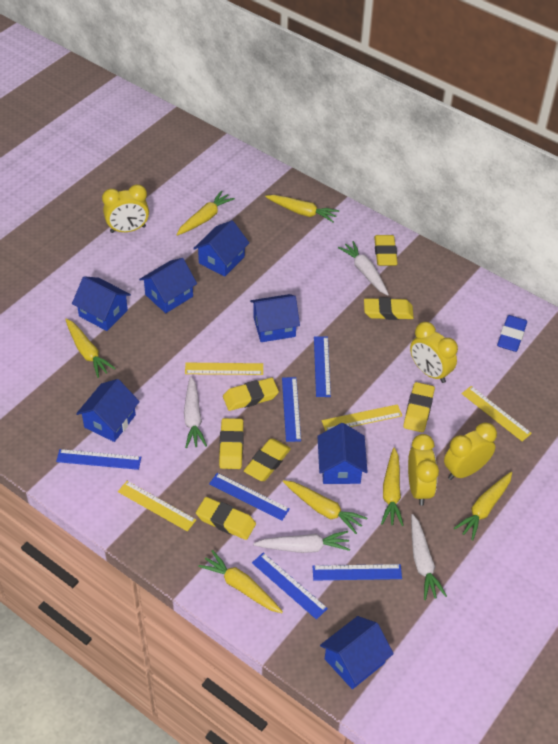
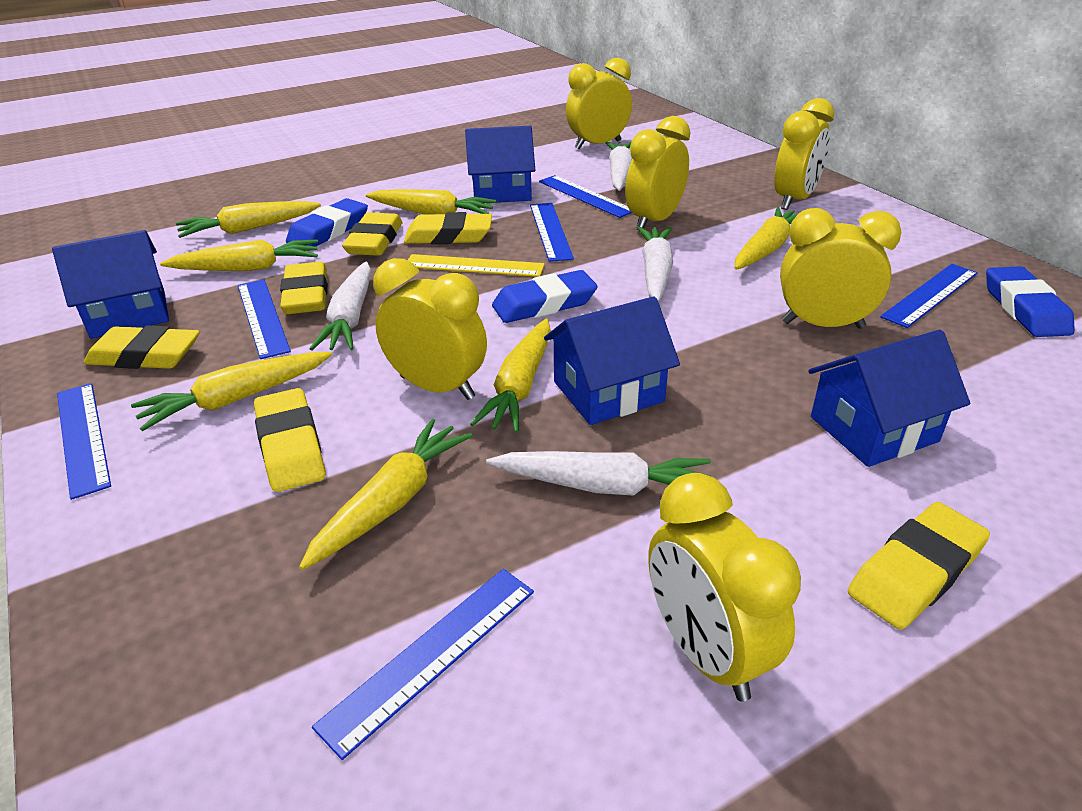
blue eraser: 1 -> 3
blue house: 7 -> 4
yellow clock: 4 -> 6
yellow eraser: 7 -> 6
yellow ruler: 4 -> 1

